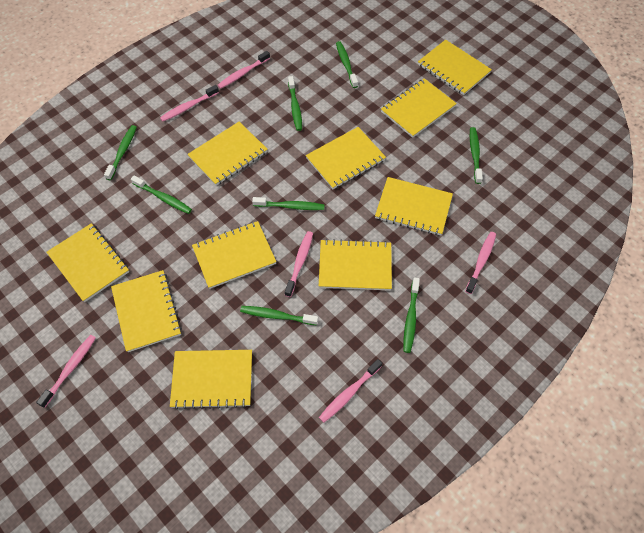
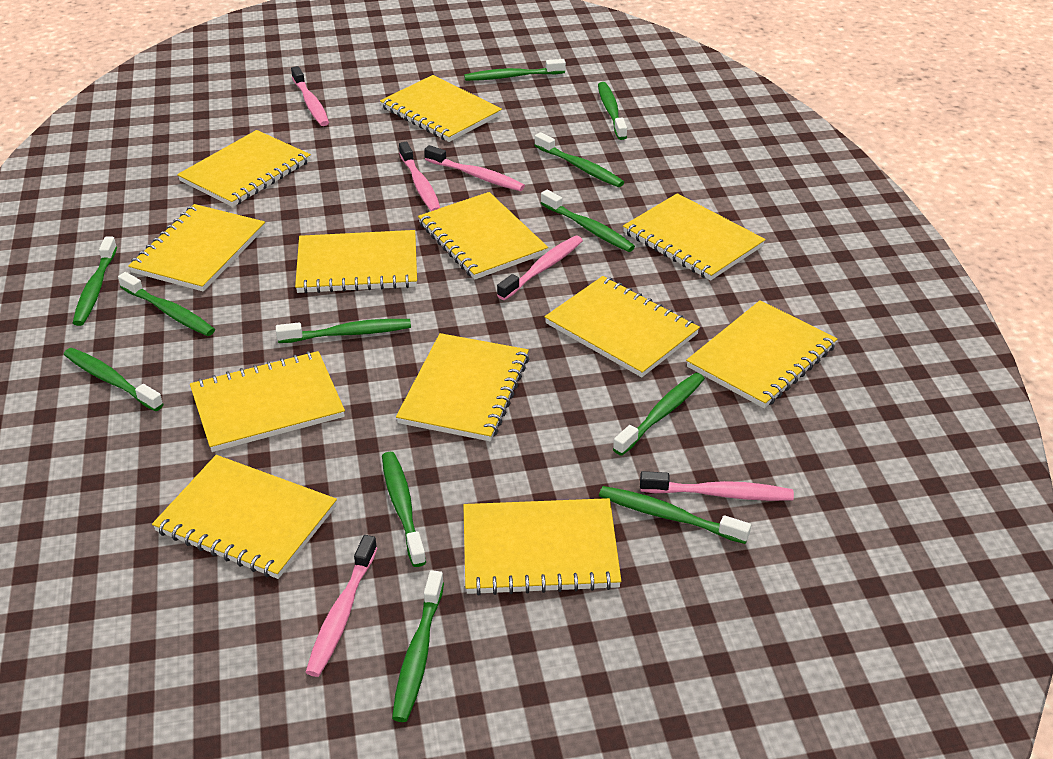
green toothbrush: 8 -> 12
yellow notebook: 10 -> 12

